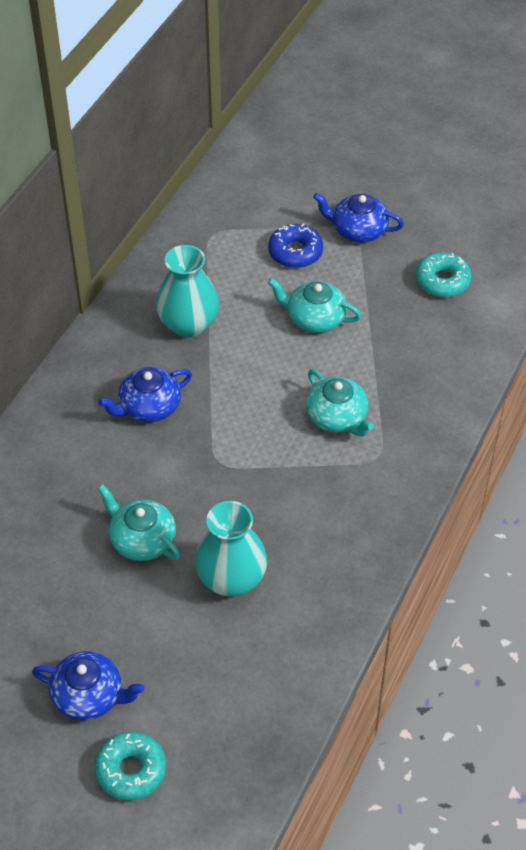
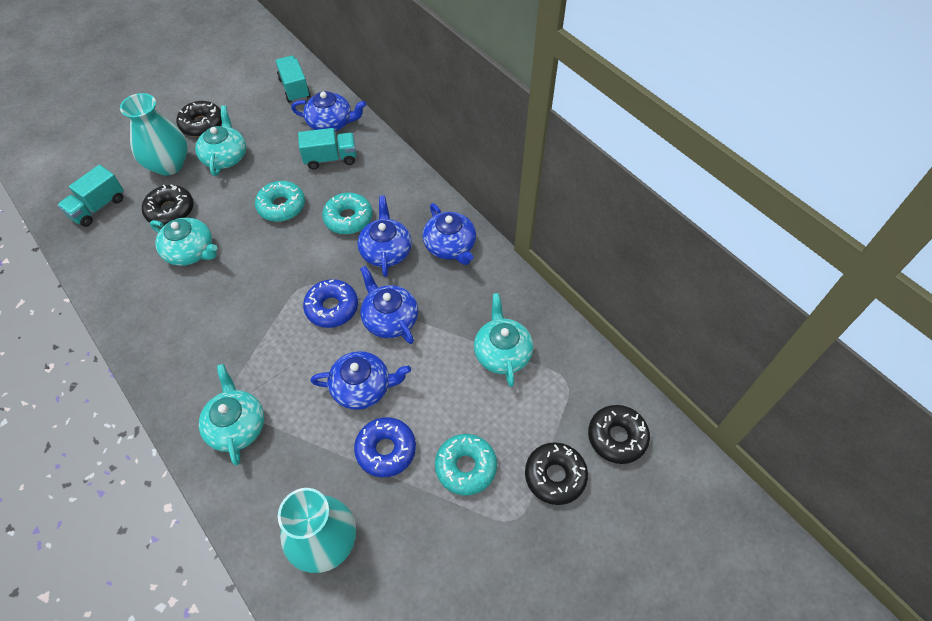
black donut: 0 -> 4
blue donut: 1 -> 2
blue teapot: 3 -> 5
turquoise donut: 2 -> 3
turquoise teapot: 3 -> 4
turquoise truck: 0 -> 3

